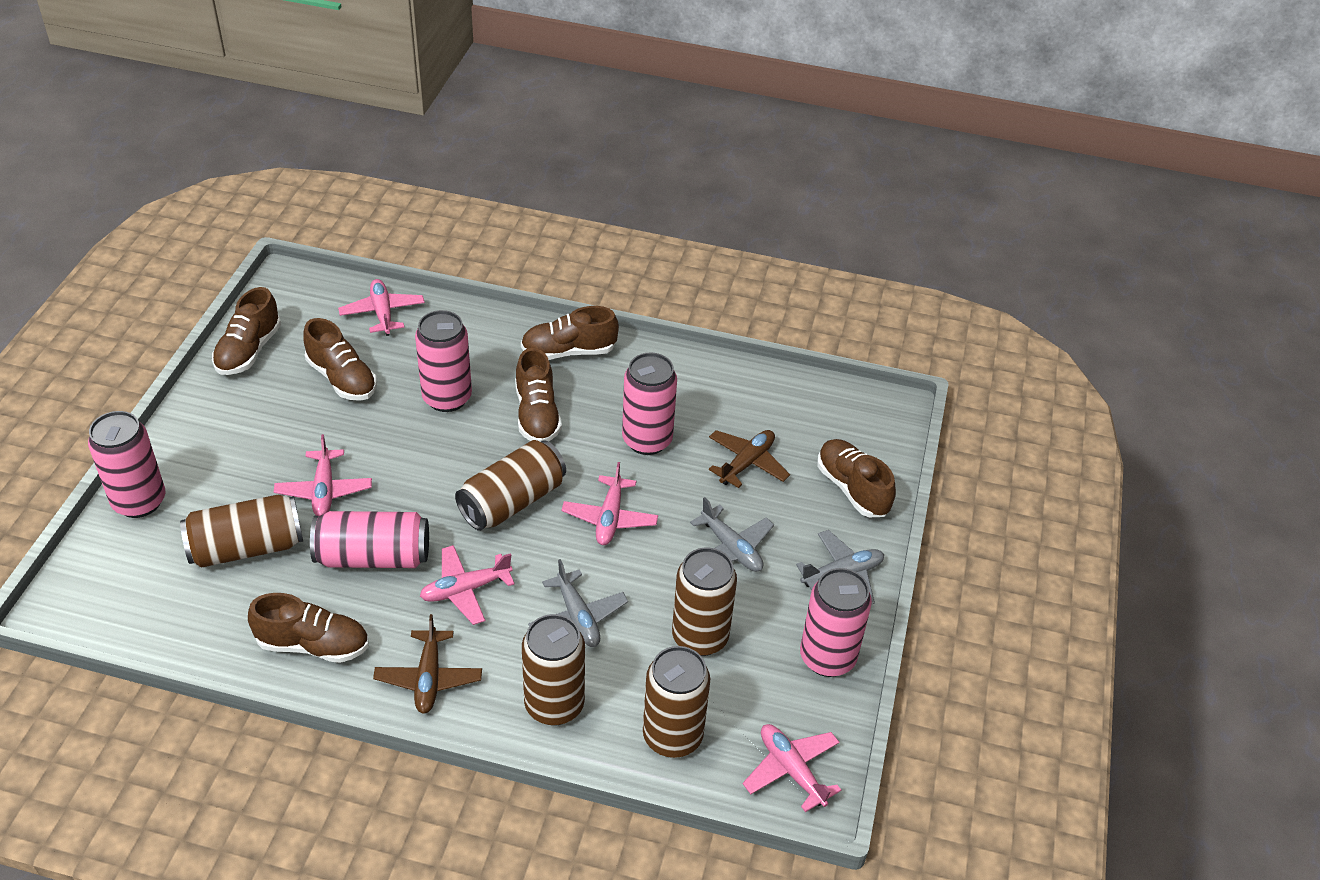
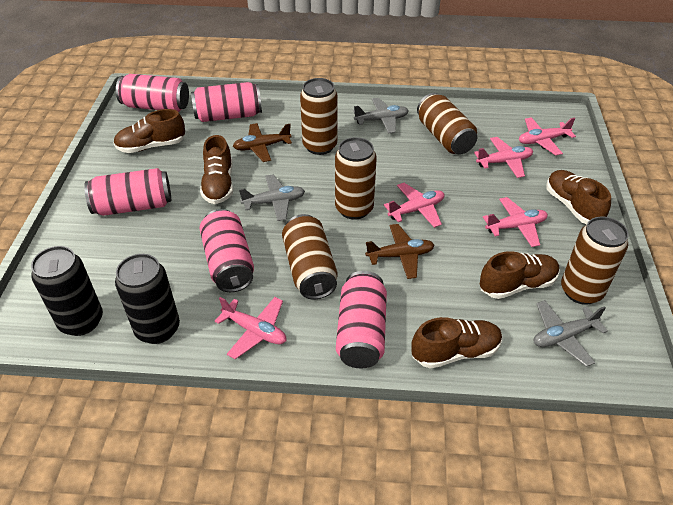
black can: 0 -> 2
brown shoe: 6 -> 5

